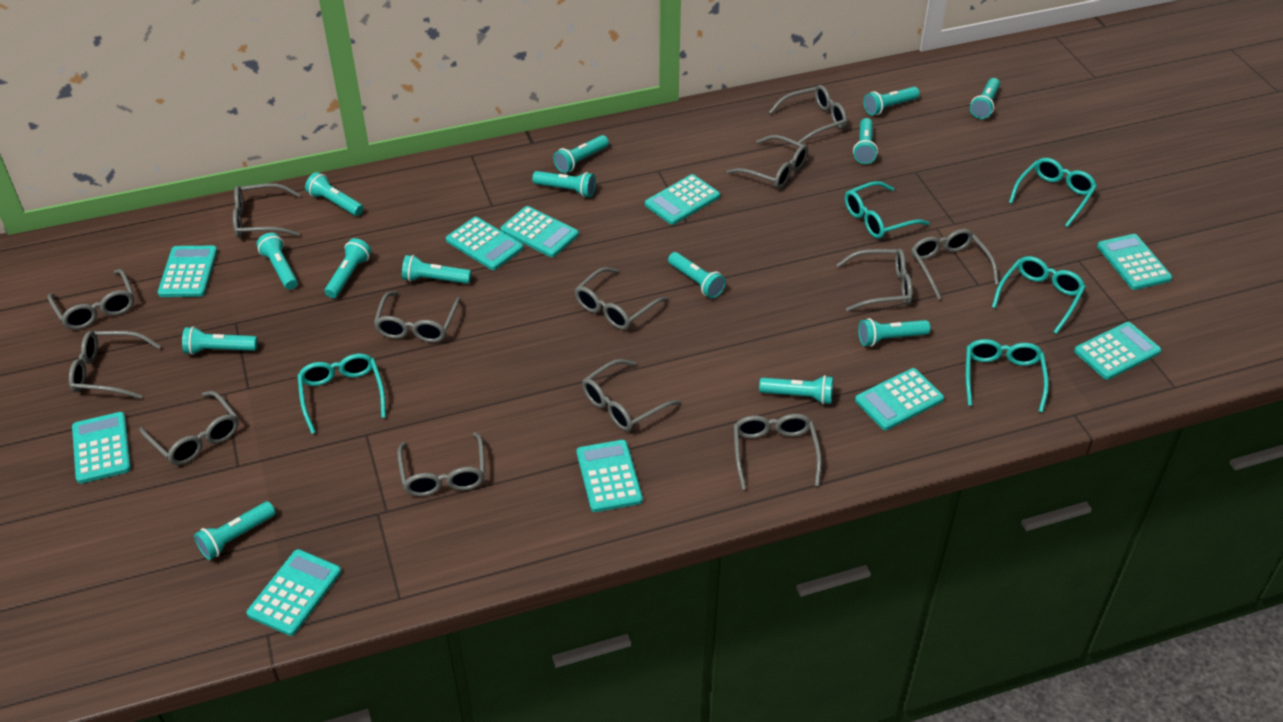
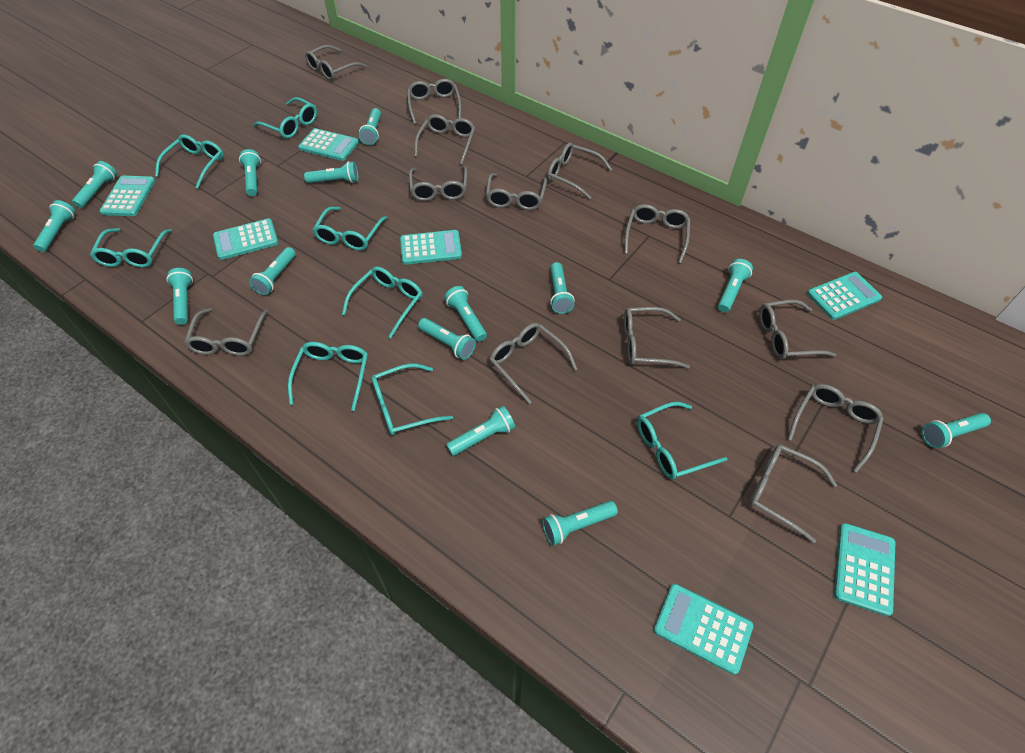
turquoise calculator: 10 -> 7
turquoise glasses: 5 -> 8

